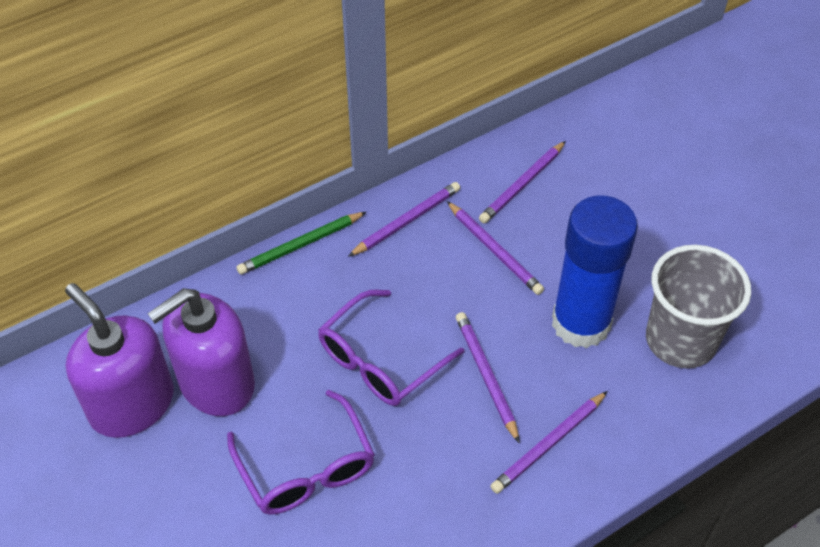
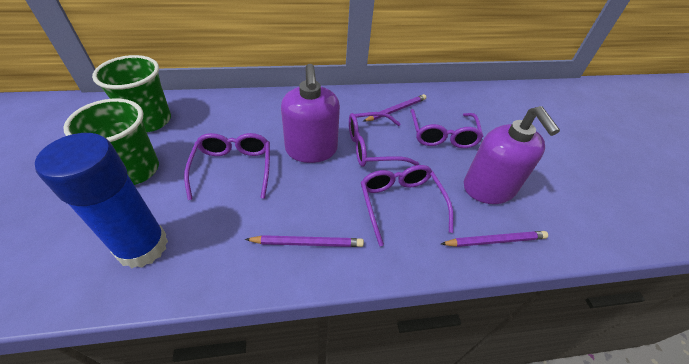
green cup: 0 -> 2
green pencil: 1 -> 0
grey cup: 1 -> 0
purple glasses: 2 -> 4
purple pencil: 5 -> 3

